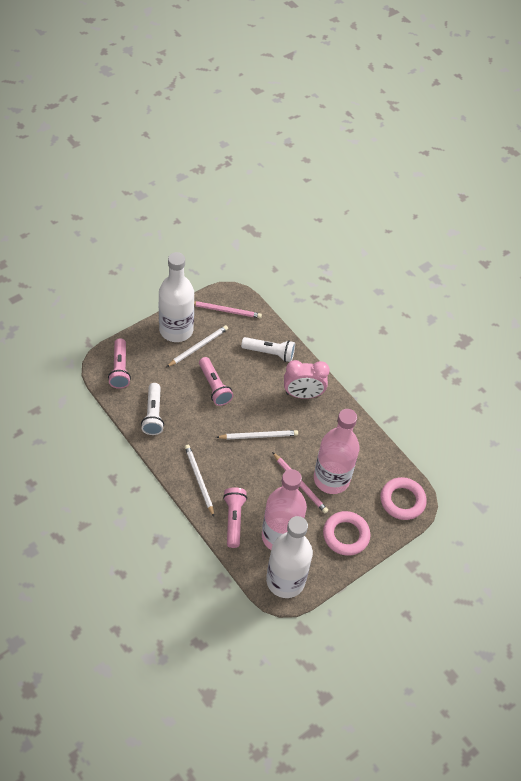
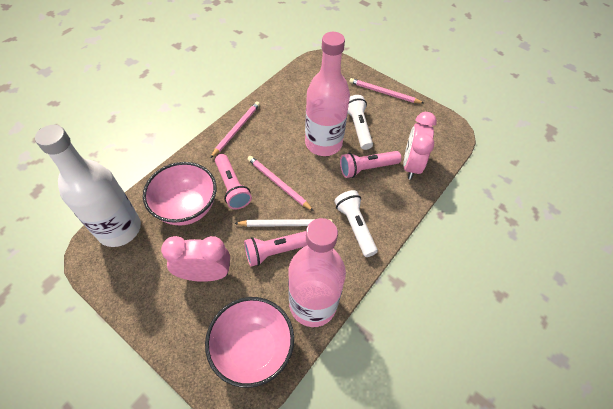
pink bowl: 0 -> 2
pink clock: 1 -> 2
pink pencil: 2 -> 3
pink ring: 2 -> 0
white bottle: 2 -> 1
white pencil: 3 -> 1

